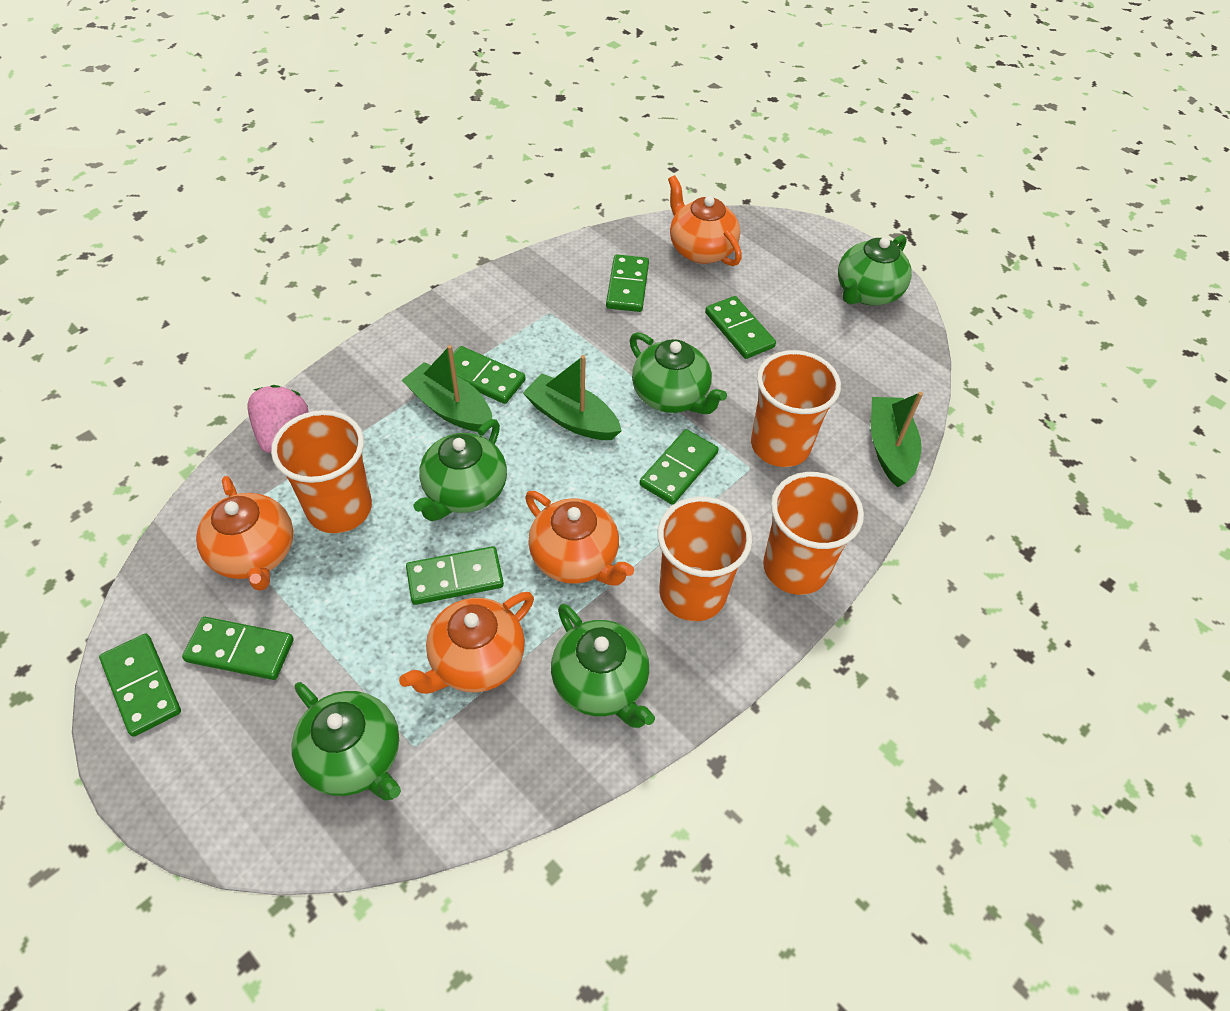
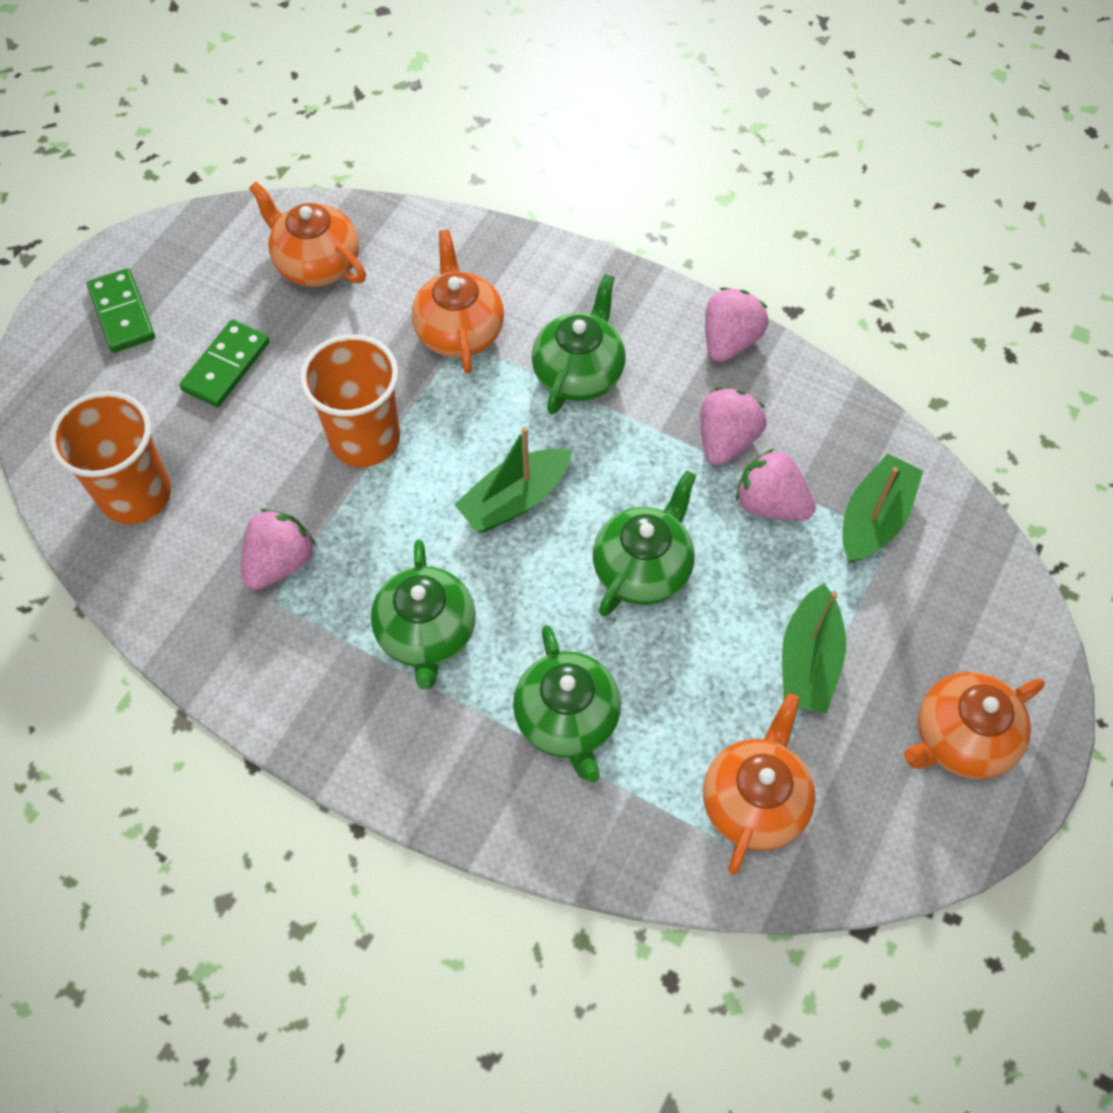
green domino: 7 -> 2
green teapot: 5 -> 4
orange cup: 4 -> 2
pink strawberry: 1 -> 4

